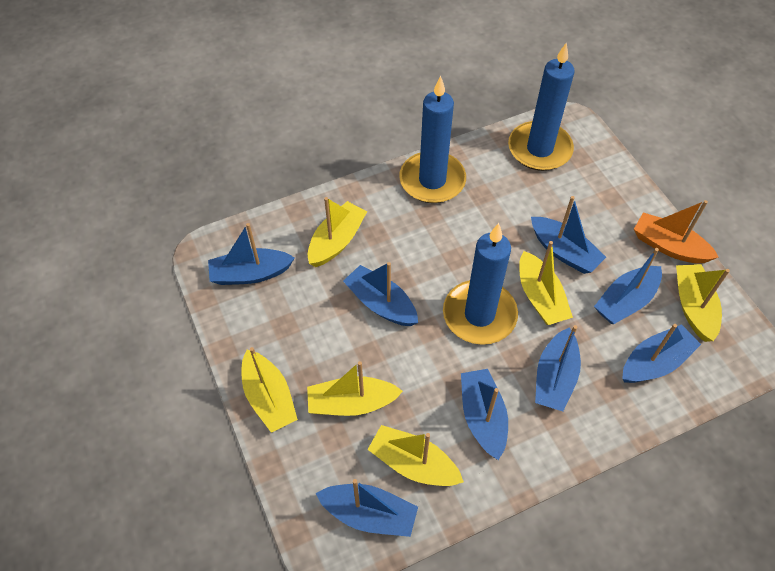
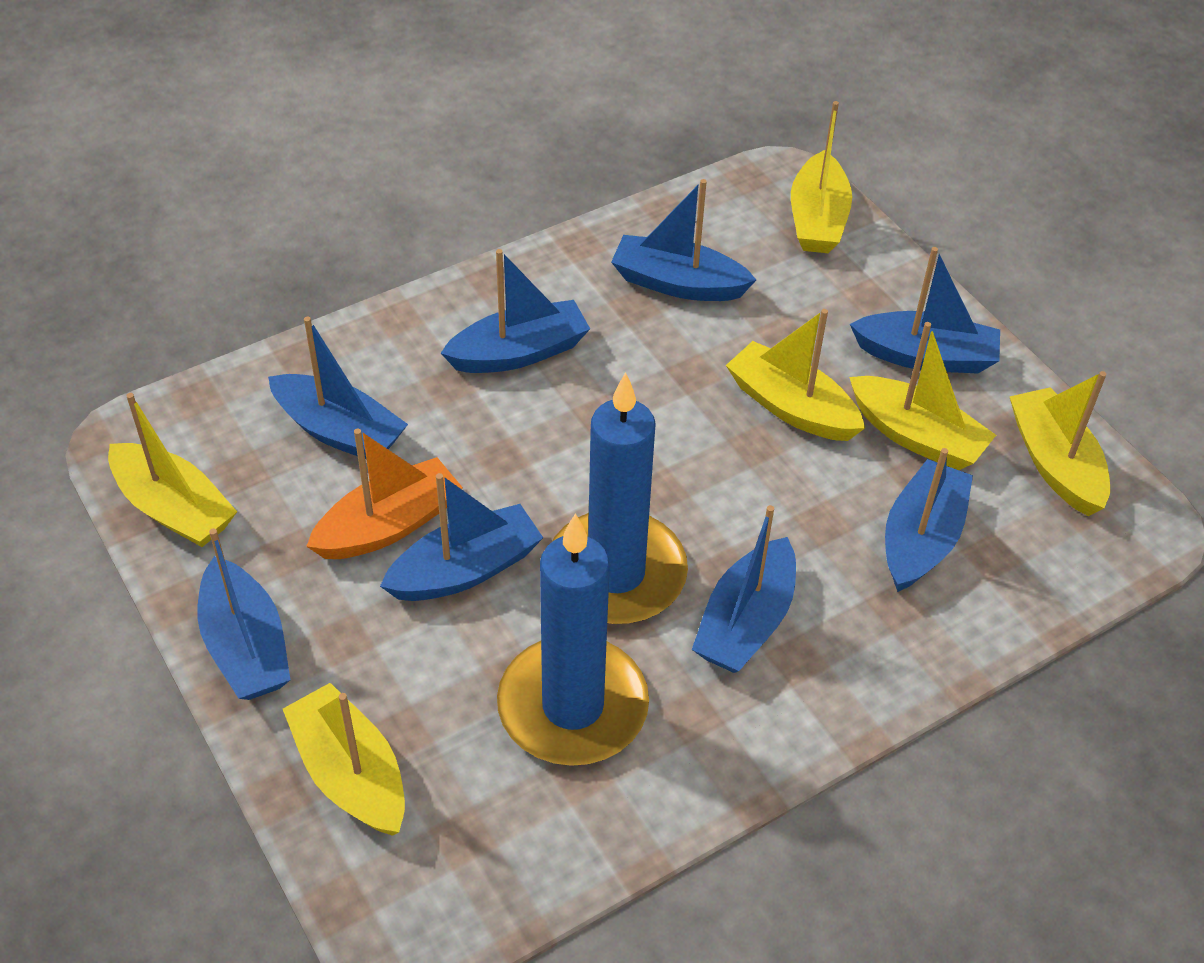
blue candle: 3 -> 2

